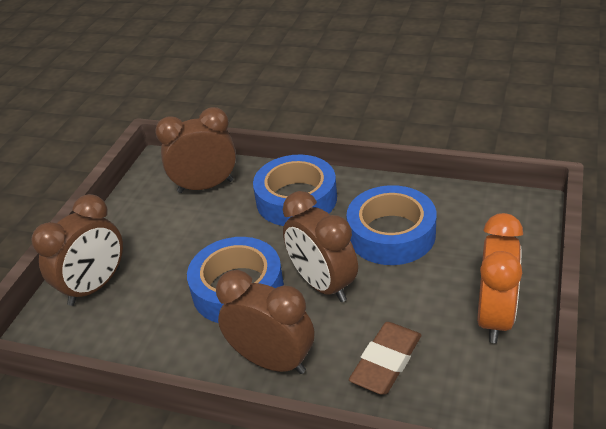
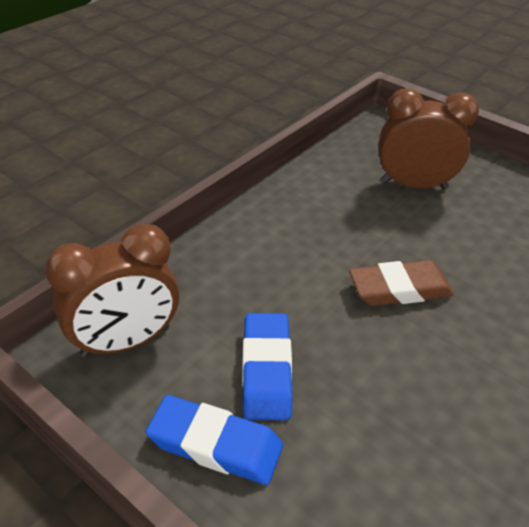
blue eraser: 0 -> 2
blue tape: 3 -> 0
brown clock: 4 -> 2
orange clock: 1 -> 0

